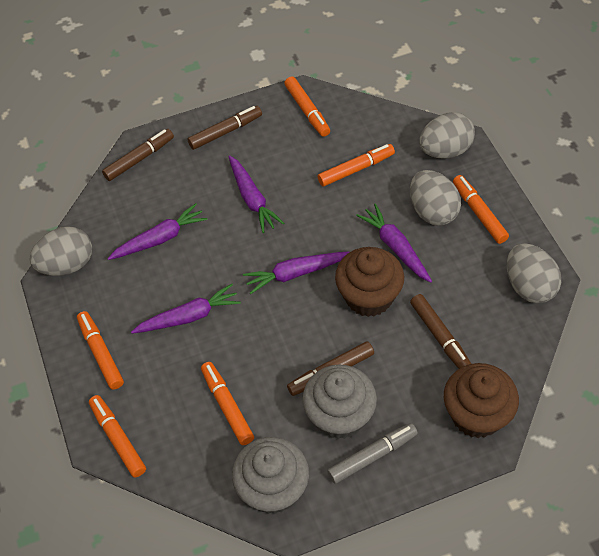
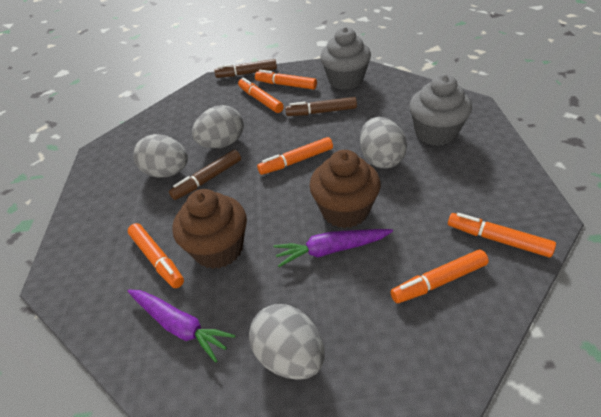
brown marker: 4 -> 3
grey marker: 1 -> 0
purple carrot: 5 -> 2

